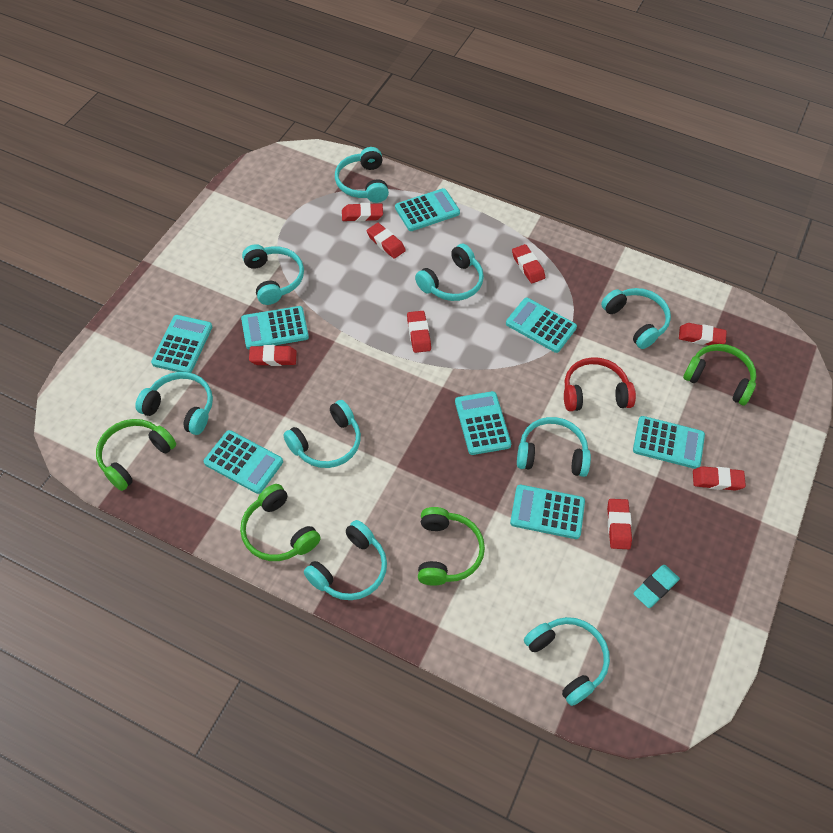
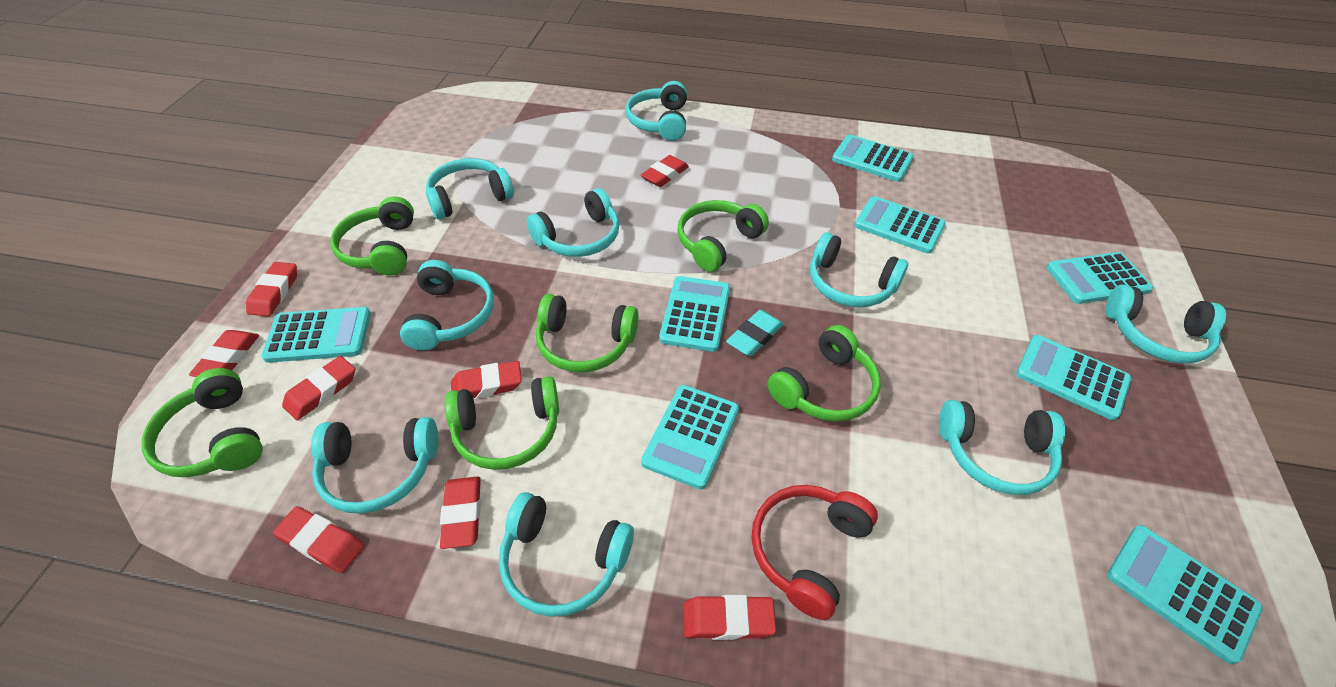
green headphones: 4 -> 6

